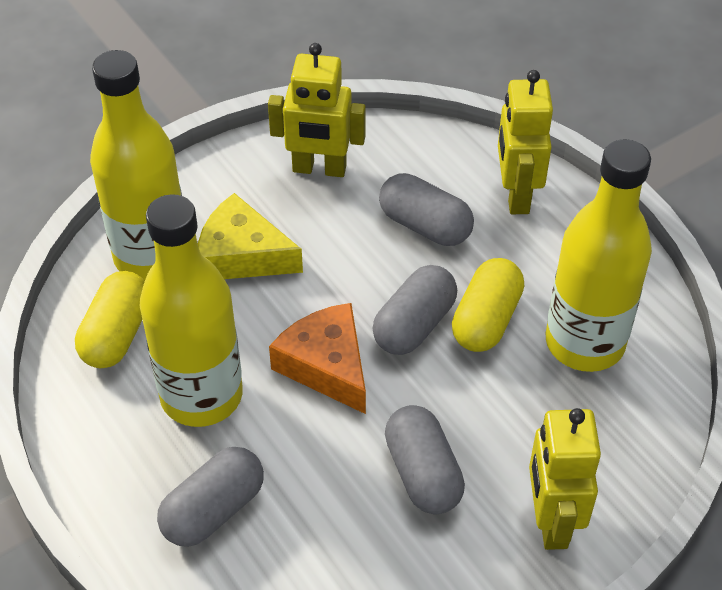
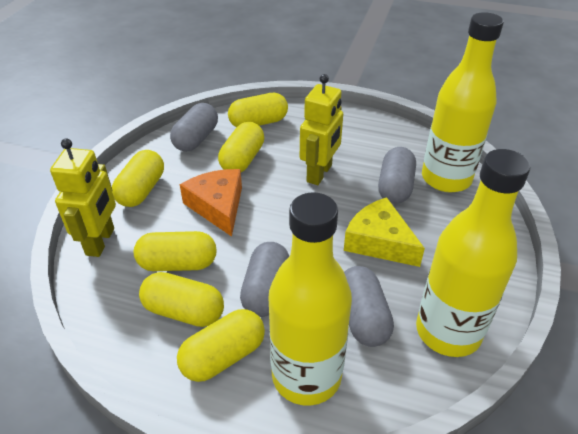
yellow capsule: 2 -> 6
yellow robot: 3 -> 2

